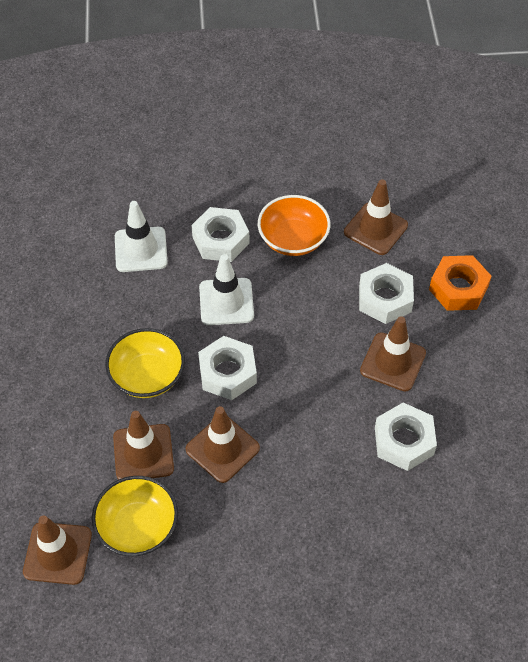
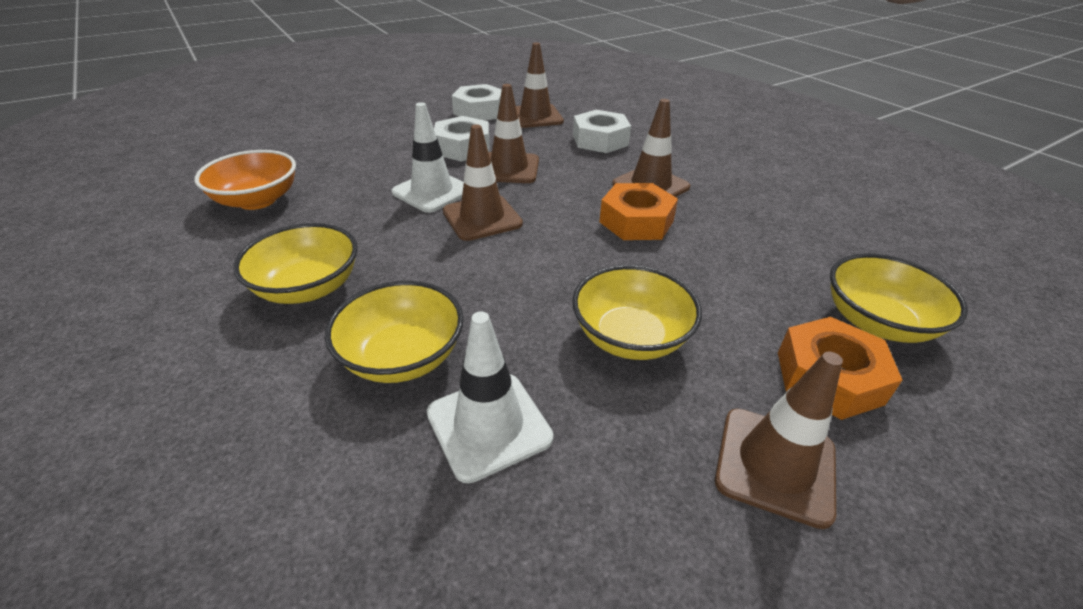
orange nut: 1 -> 2
white nut: 4 -> 3
yellow bowl: 2 -> 4

